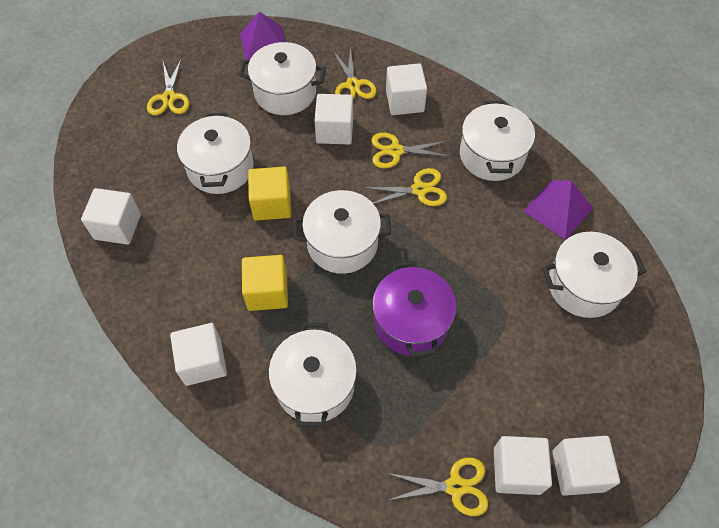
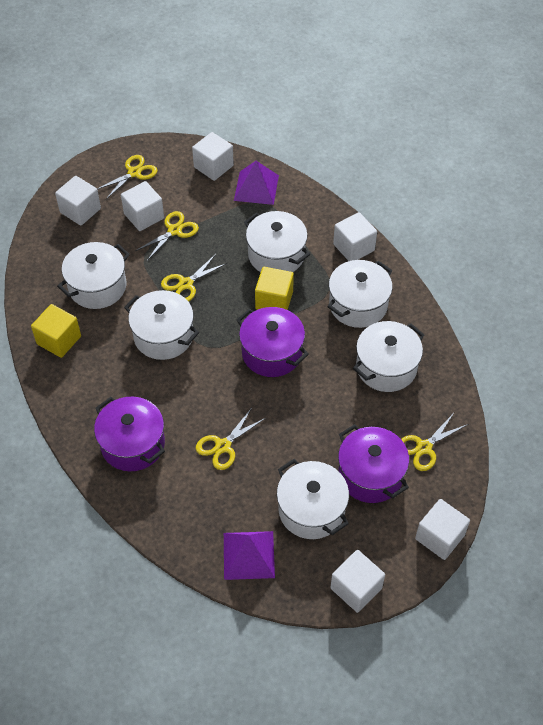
purple pot: 1 -> 3

